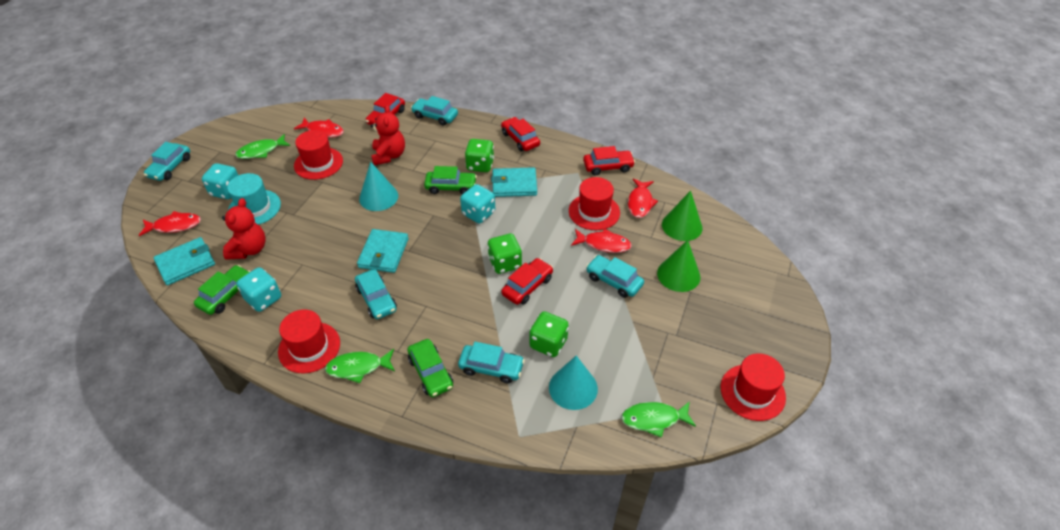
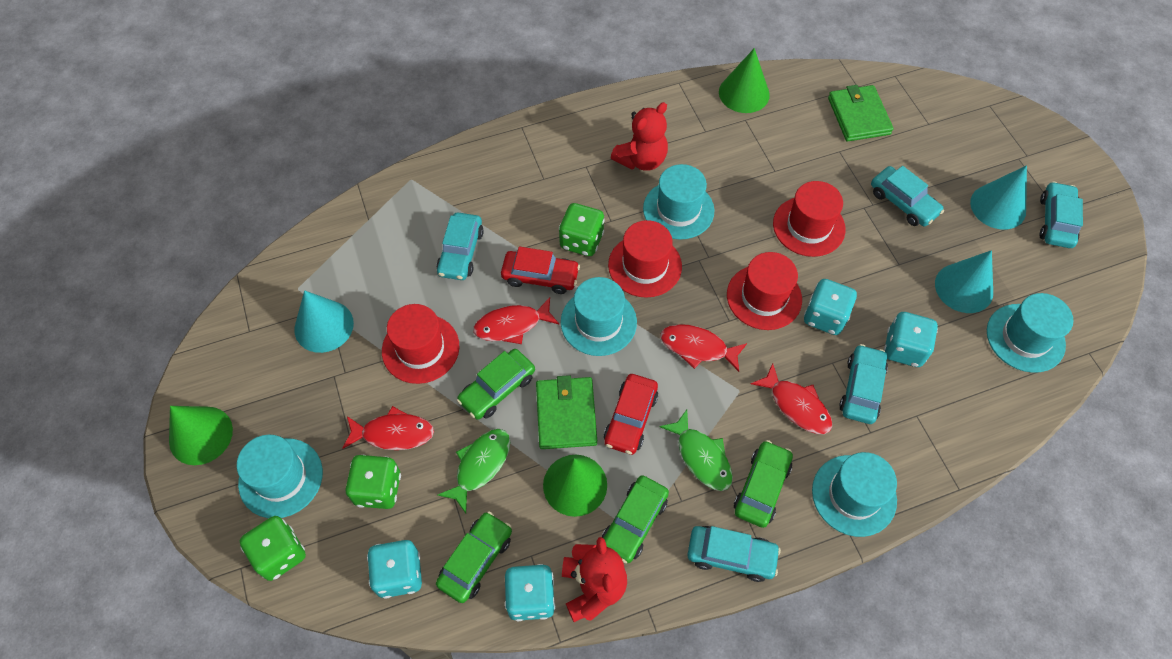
green car: 3 -> 4
green cone: 2 -> 3
green fish: 3 -> 2
green wallet: 0 -> 2
red car: 4 -> 2
turquoise cone: 2 -> 3
turquoise dice: 3 -> 4
turquoise hat: 1 -> 5
turquoise wallet: 3 -> 0

